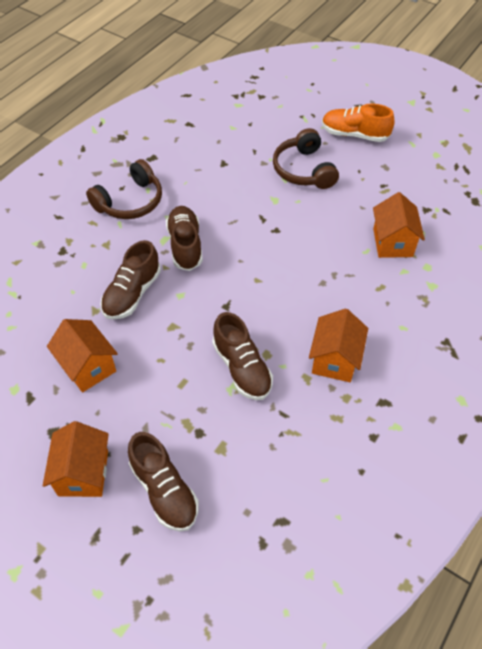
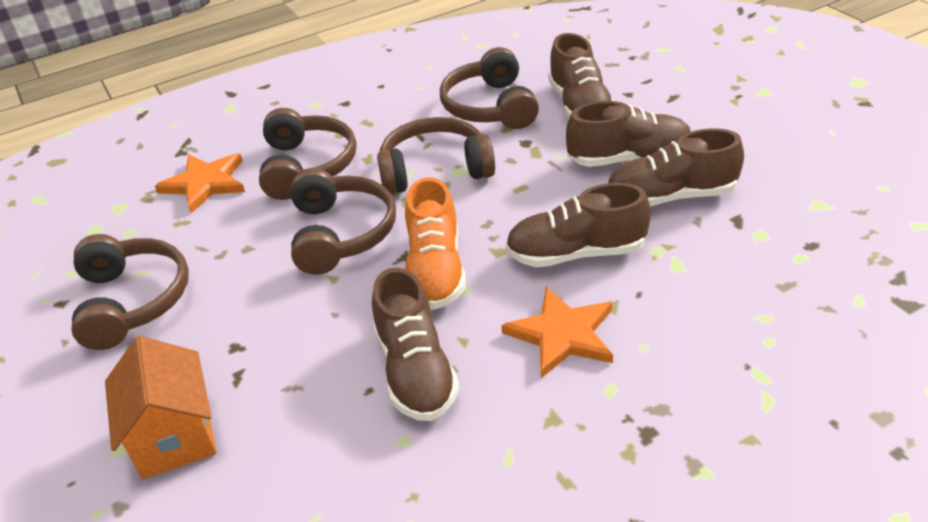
brown headphones: 2 -> 5
brown shoe: 4 -> 5
orange house: 4 -> 1
orange star: 0 -> 2

